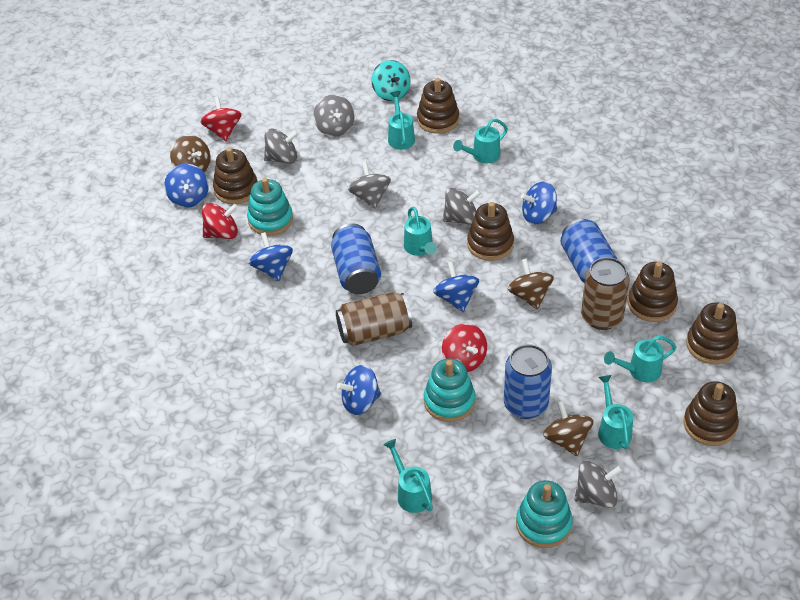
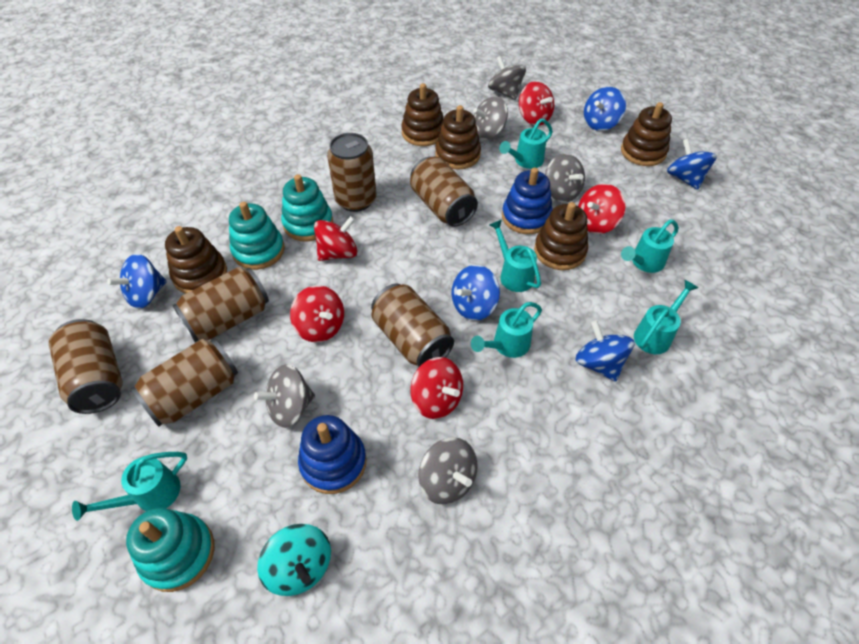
blue can: 3 -> 0
blue stacking toy: 0 -> 2
brown can: 2 -> 6
brown spinning top: 3 -> 0
brown stacking toy: 6 -> 5
red spinning top: 3 -> 5

